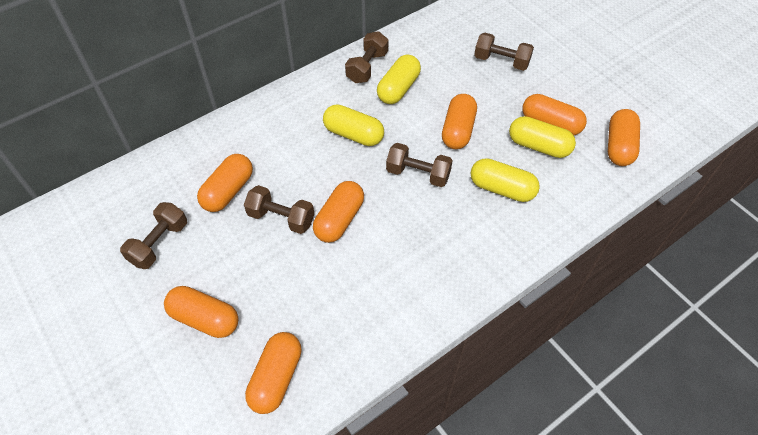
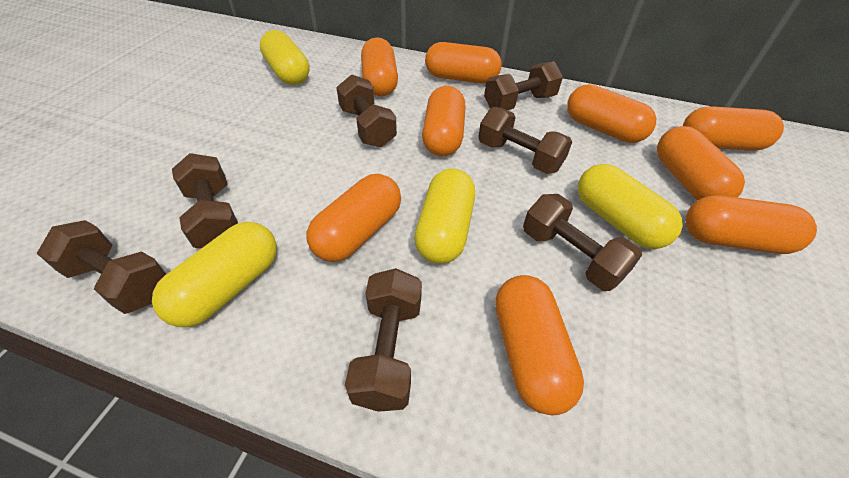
brown dumbbell: 5 -> 7
orange capsule: 7 -> 9

